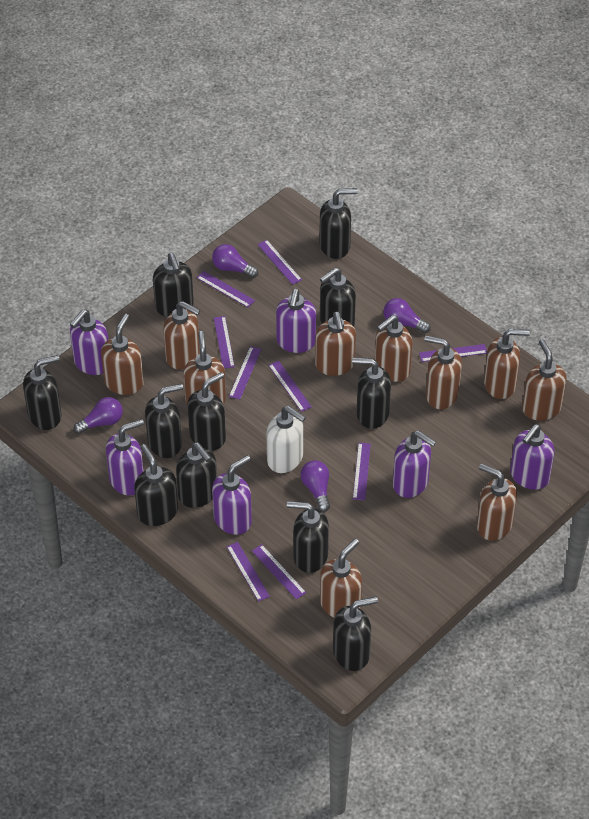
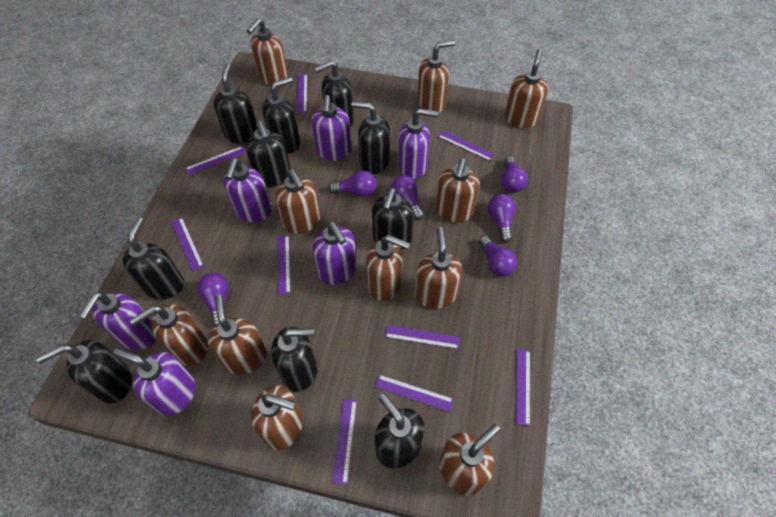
black soap dispenser: 11 -> 10
brown soap dispenser: 10 -> 11
purple light bulb: 4 -> 6
white soap dispenser: 1 -> 0

